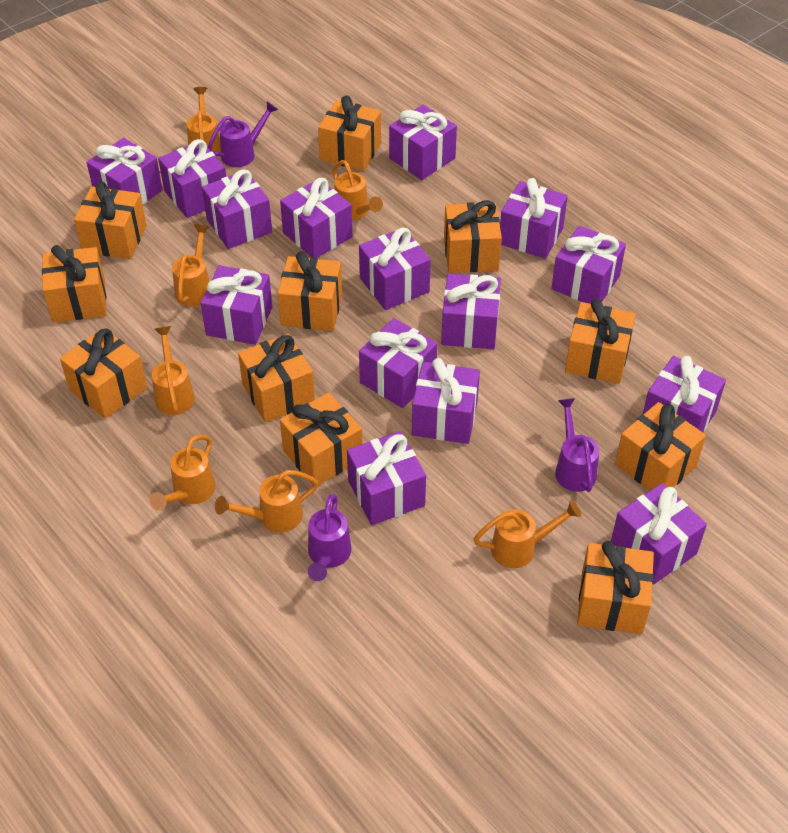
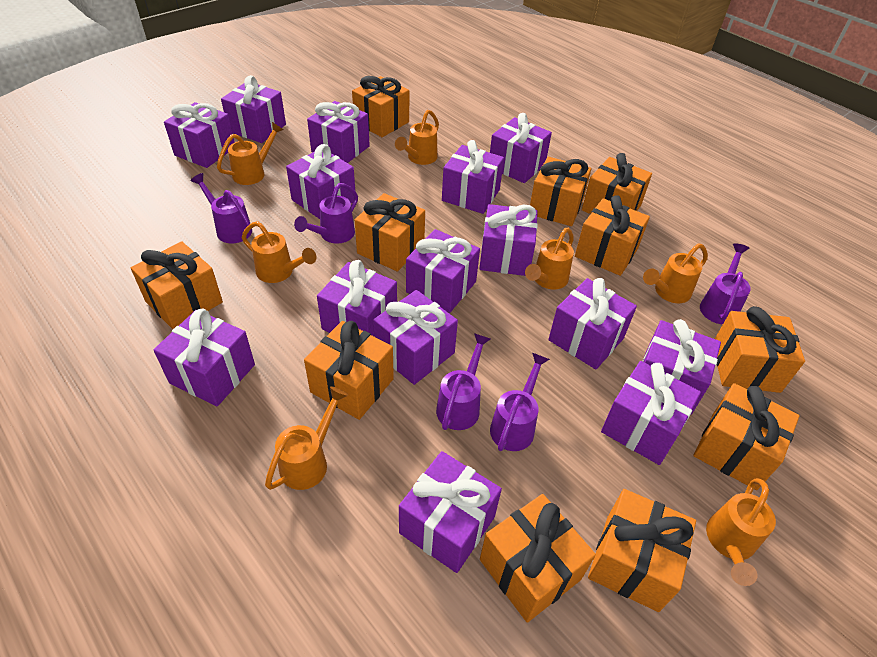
purple watering can: 3 -> 5

